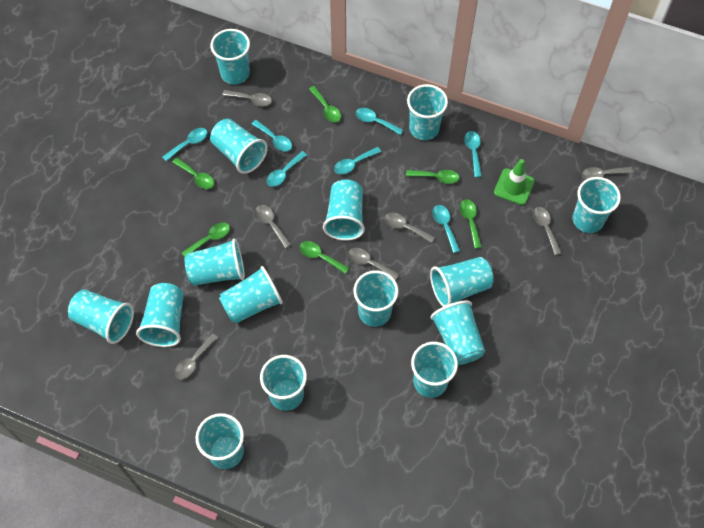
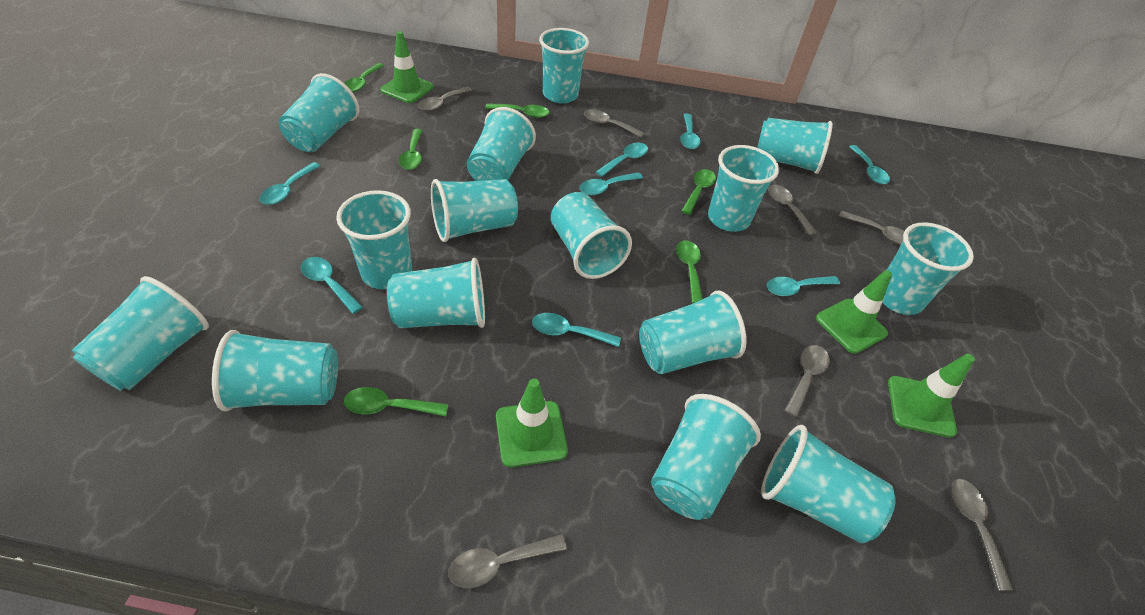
green traffic cone: 1 -> 4
turquoise spoon: 7 -> 8

